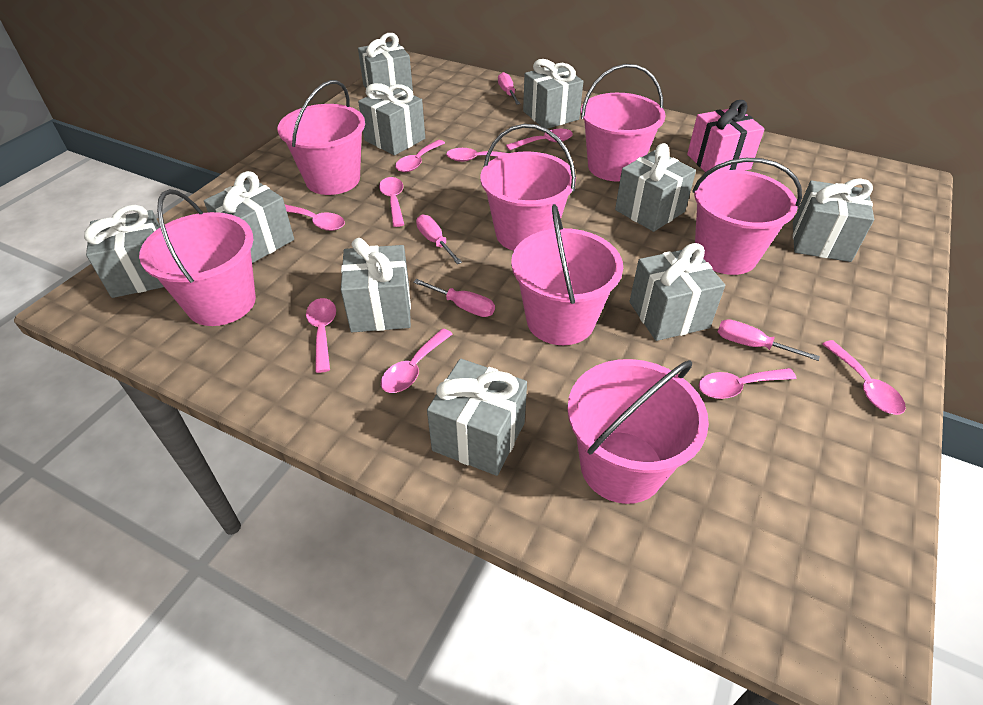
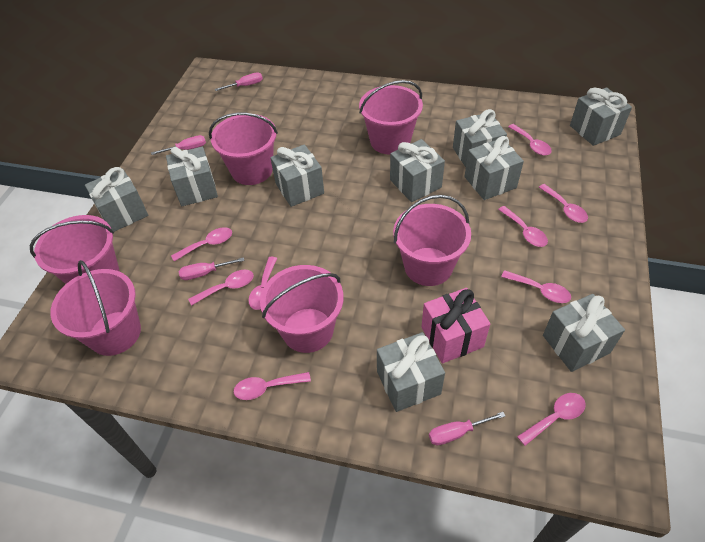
grey gift: 10 -> 9
pink bucket: 7 -> 6

